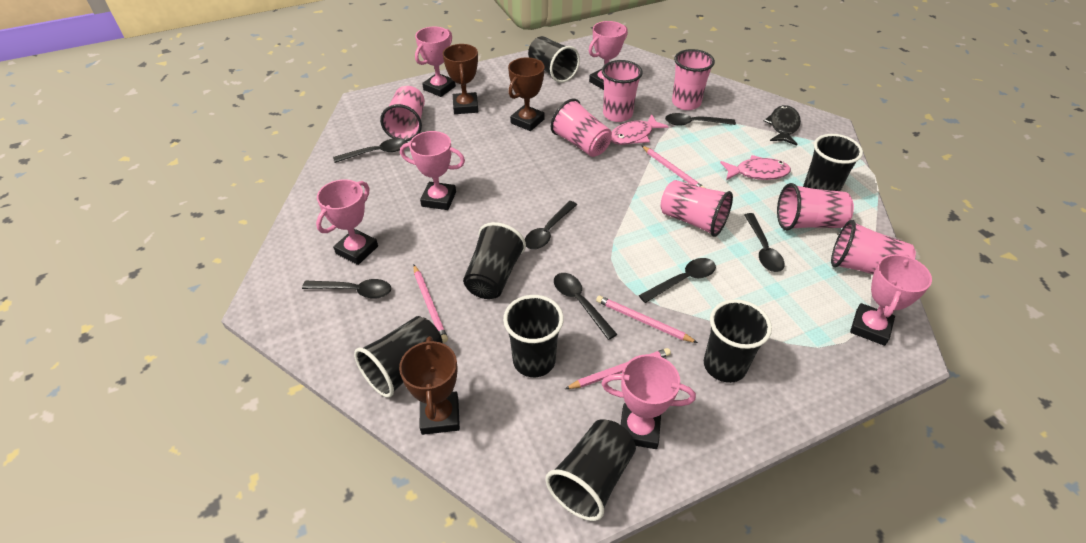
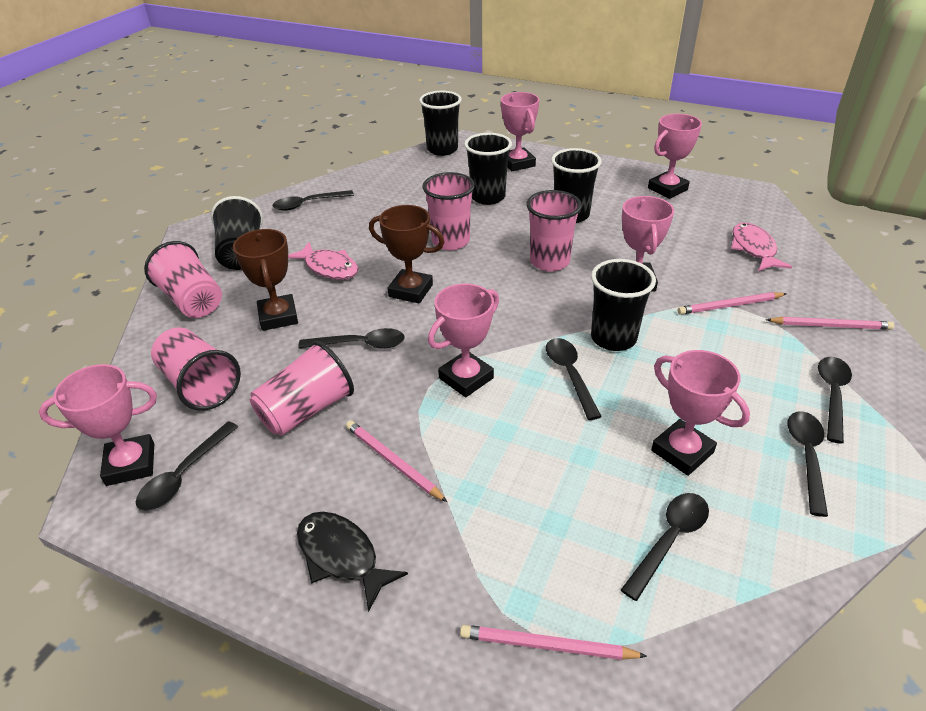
black cup: 7 -> 5
brown trophy: 3 -> 2
pink cup: 7 -> 5

